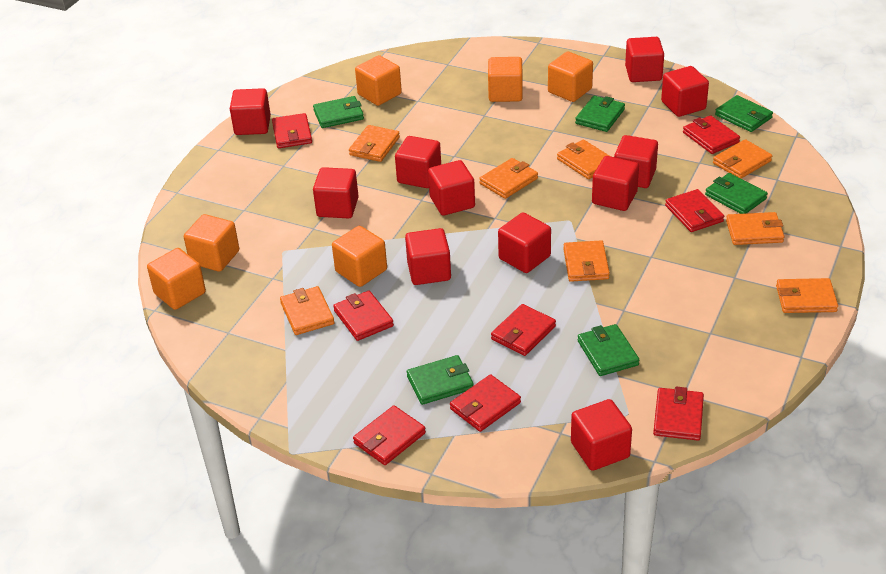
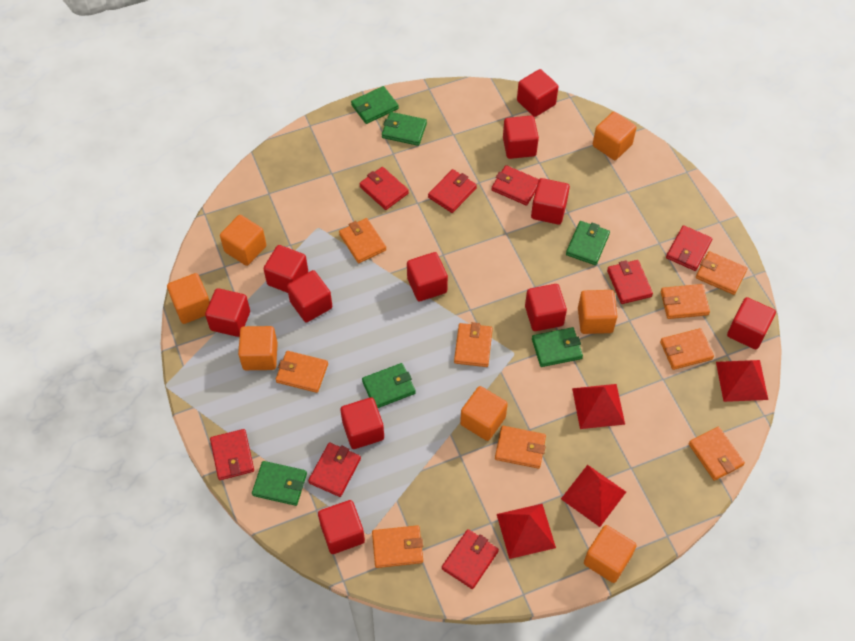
orange cube: 6 -> 7
orange wallet: 8 -> 9
red pyramid: 0 -> 4

